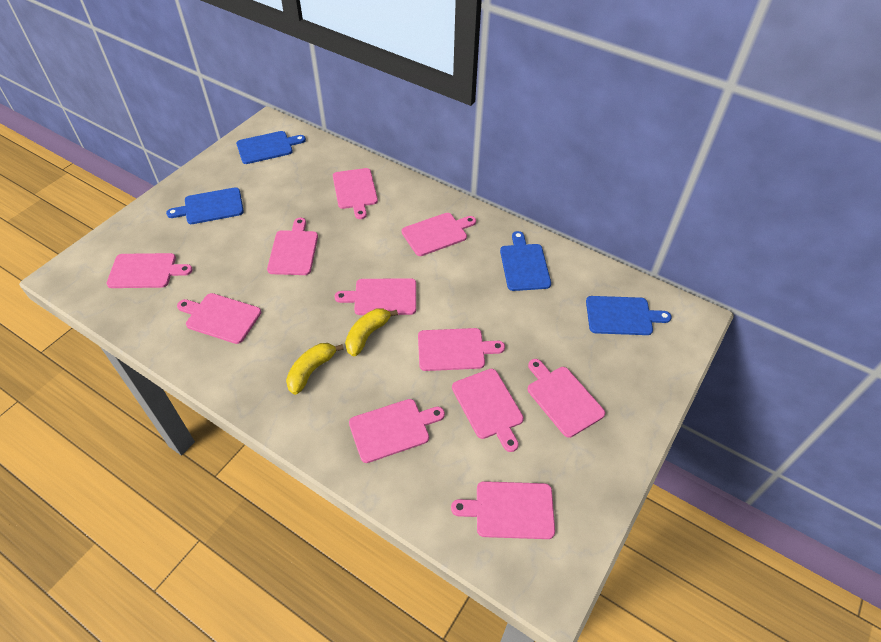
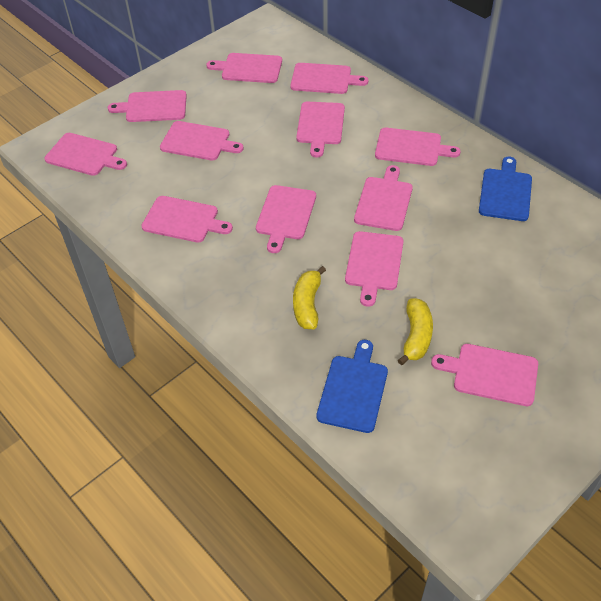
blue cutting board: 4 -> 2
pink cutting board: 11 -> 12

